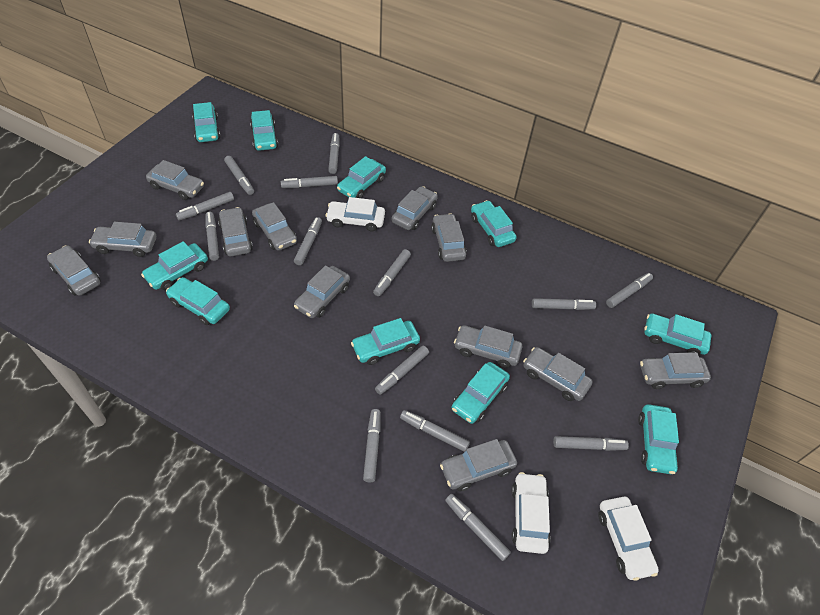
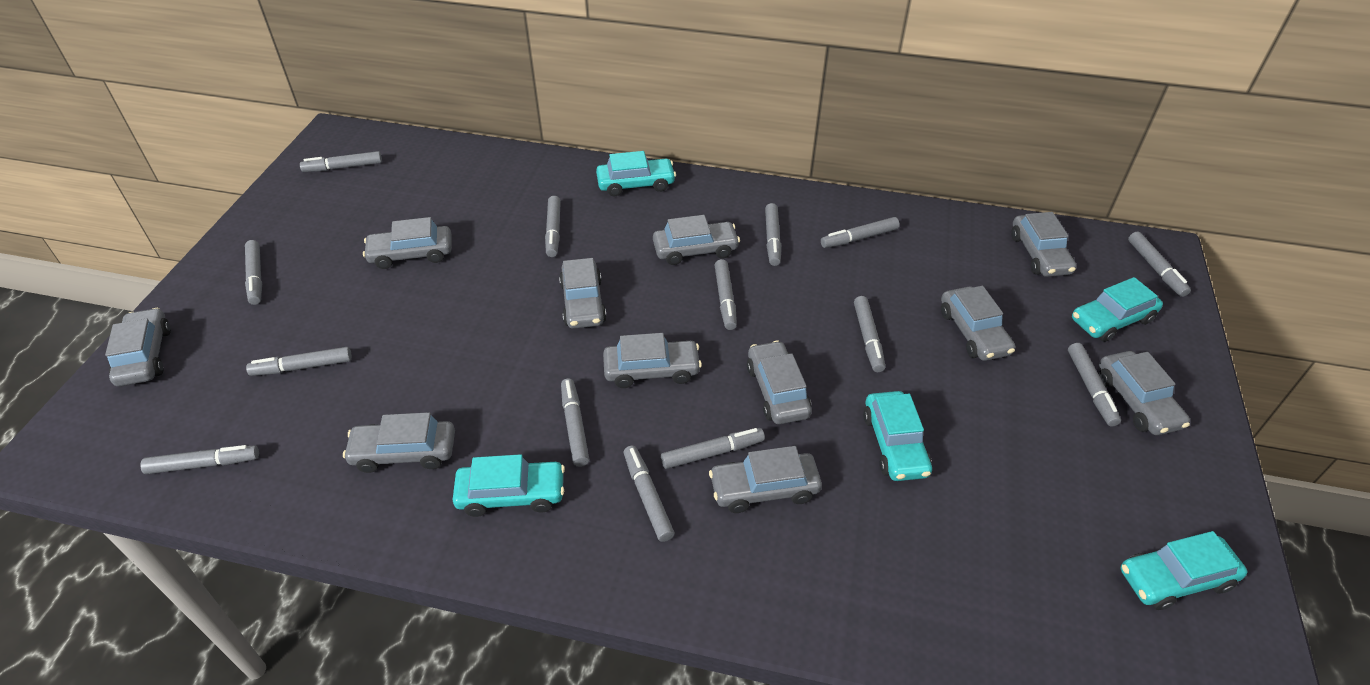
grey car: 12 -> 11
turquoise car: 10 -> 5
white car: 3 -> 0

